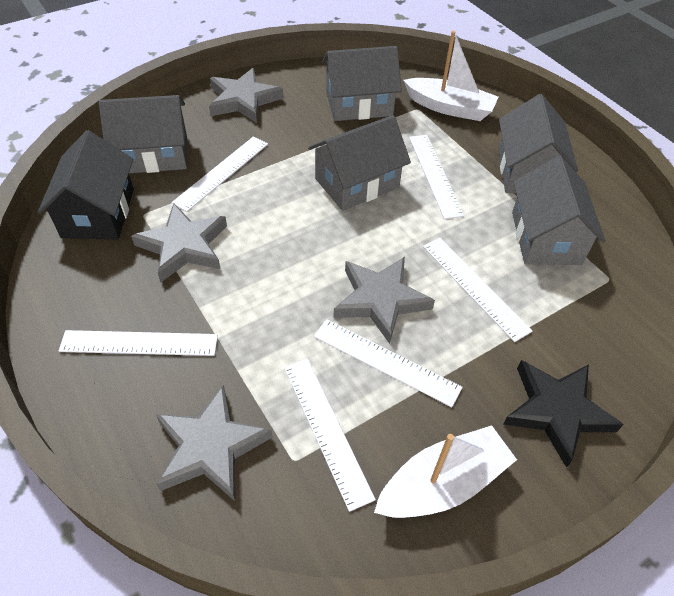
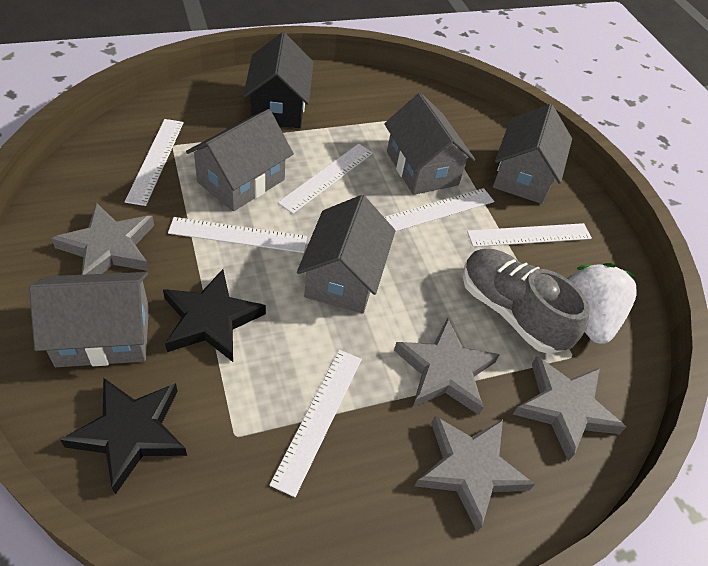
black star: 1 -> 2
grey shoe: 0 -> 1
white boat: 2 -> 0
white strawberry: 0 -> 1

